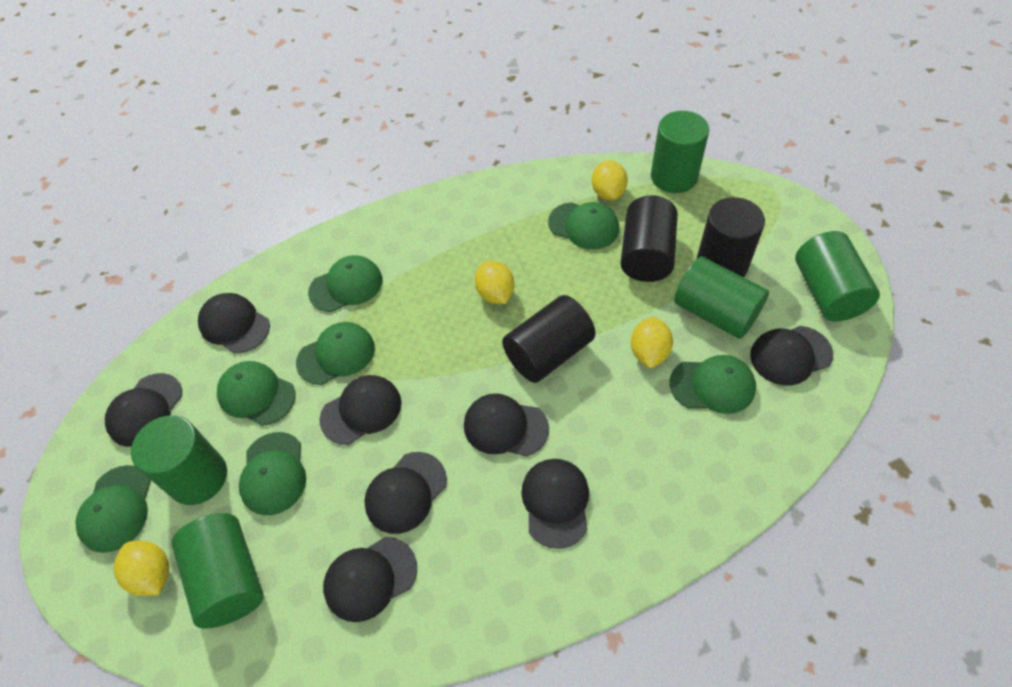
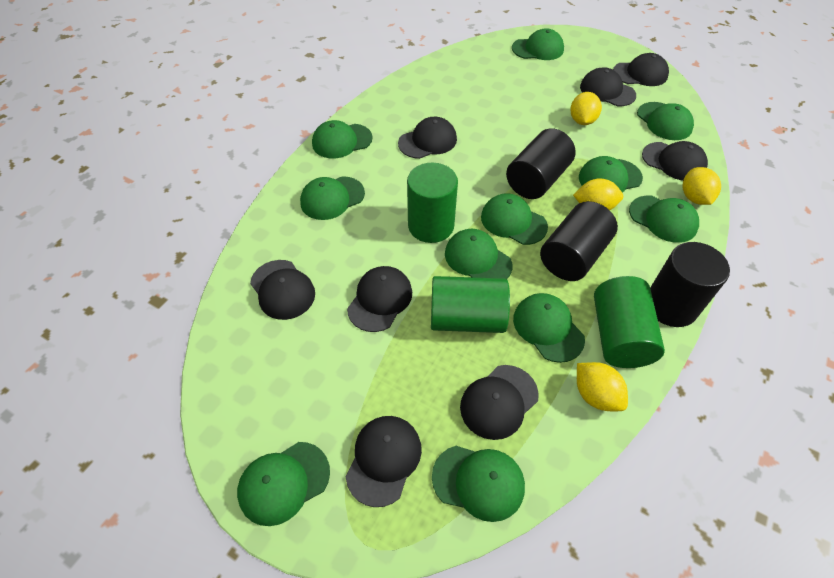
green cap: 7 -> 11
green cylinder: 5 -> 3

